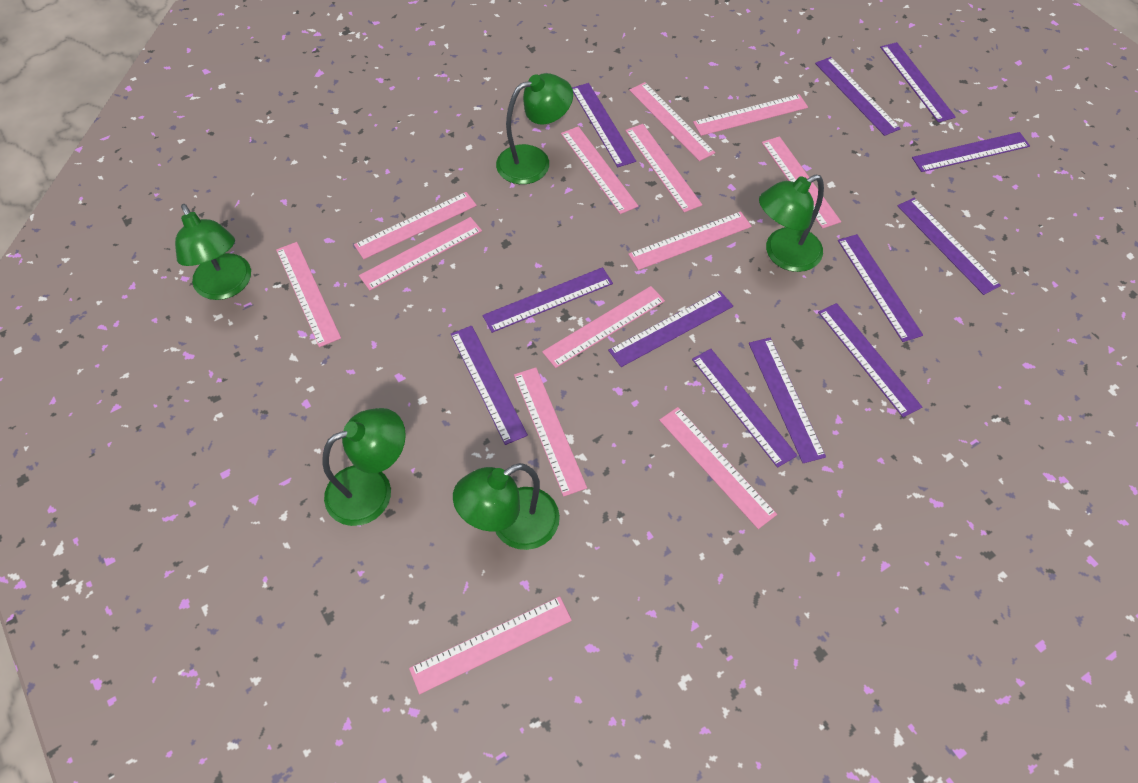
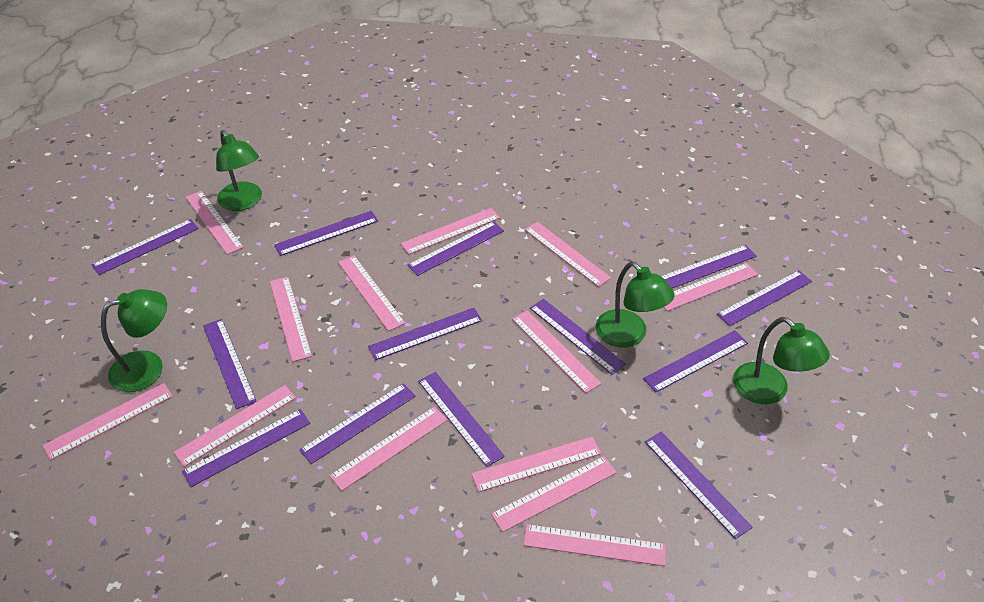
green lamp: 5 -> 4
purple ruler: 12 -> 13

